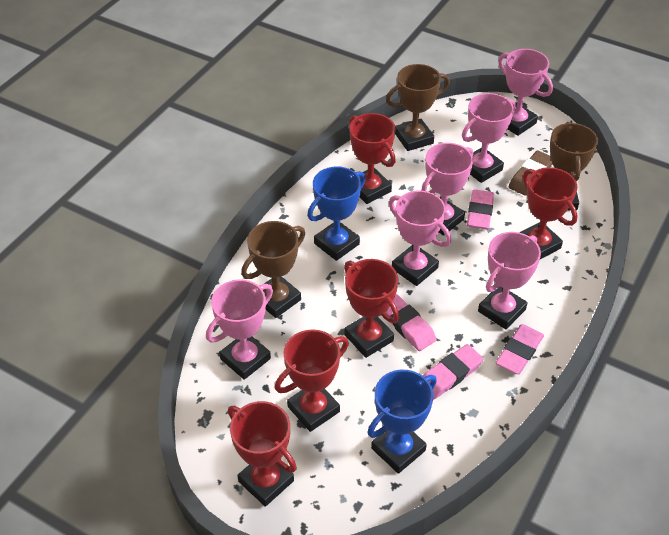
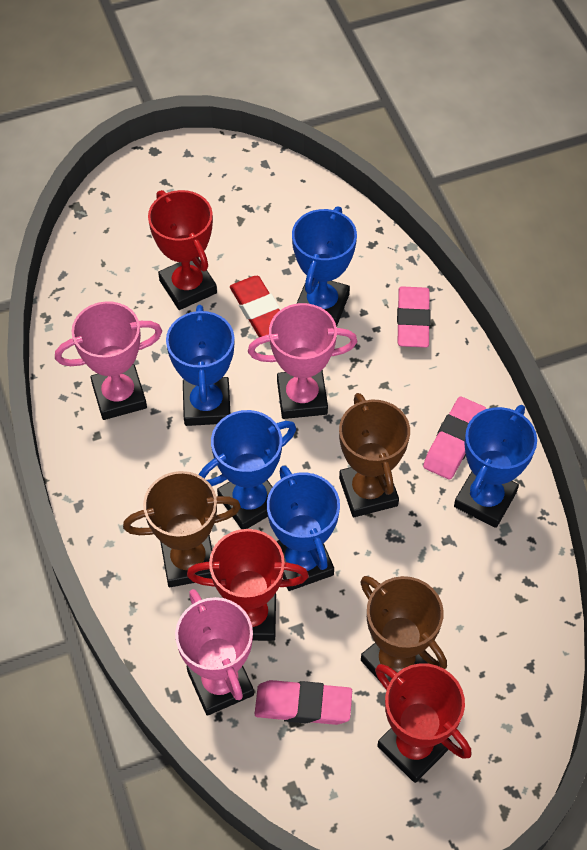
blue trophy: 2 -> 5
brown eraser: 1 -> 0
pink eraser: 4 -> 3
pink trophy: 6 -> 3
red eraser: 0 -> 1
red trophy: 5 -> 3

